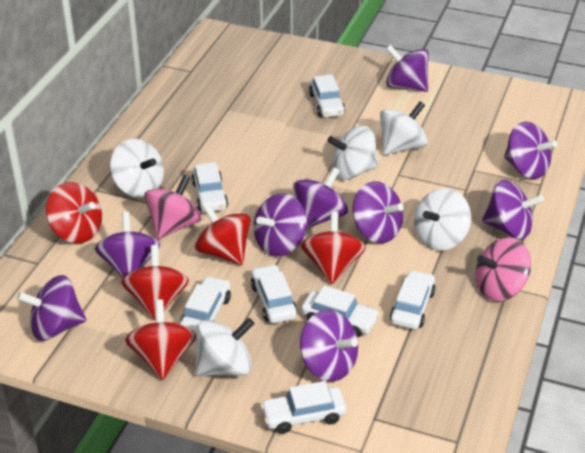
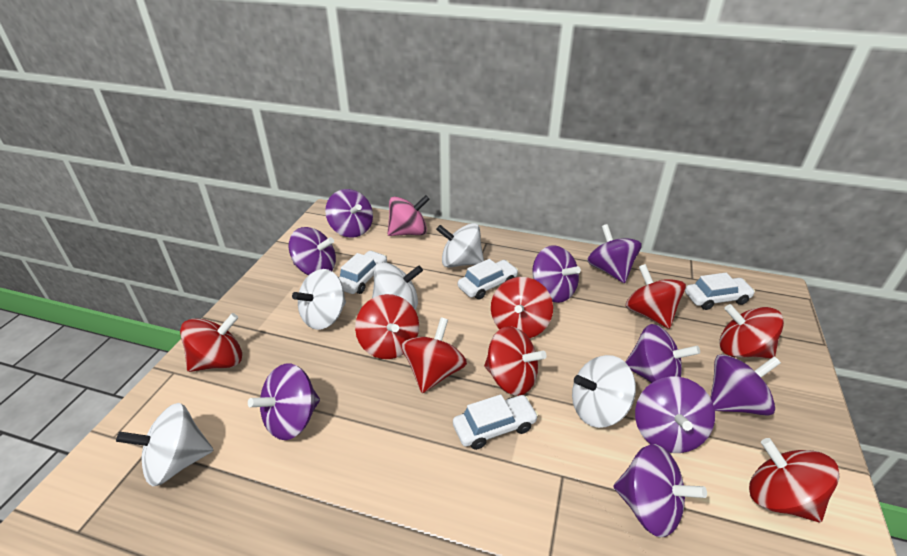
pink spinning top: 2 -> 1
red spinning top: 5 -> 8
white car: 7 -> 4

